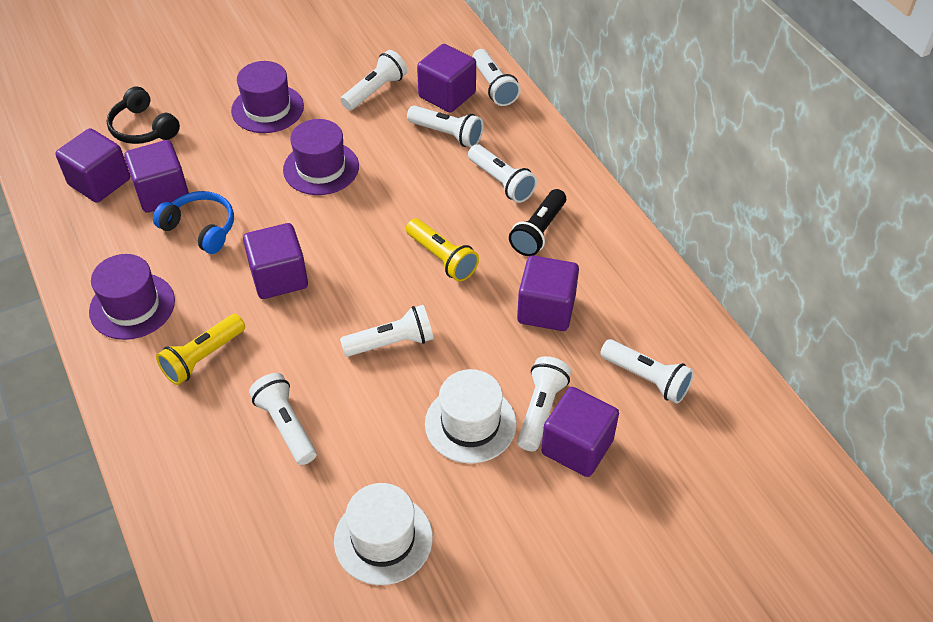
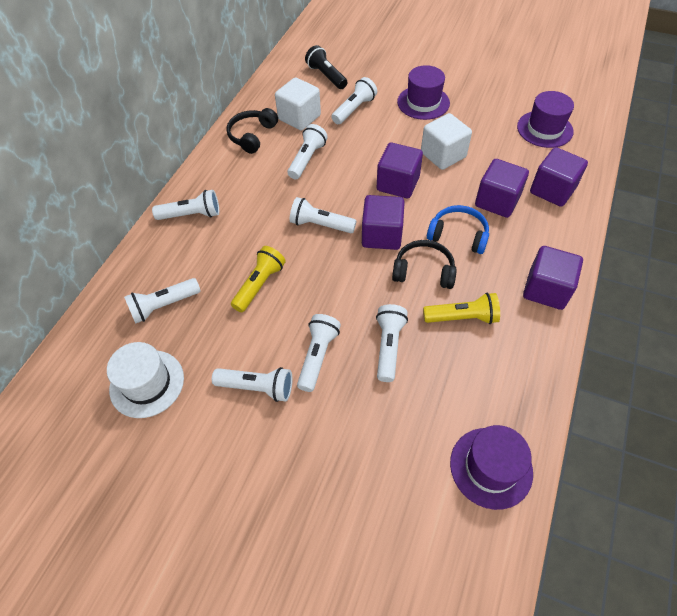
black headphones: 1 -> 2
purple cube: 6 -> 5
white cube: 0 -> 2
white hat: 2 -> 1

